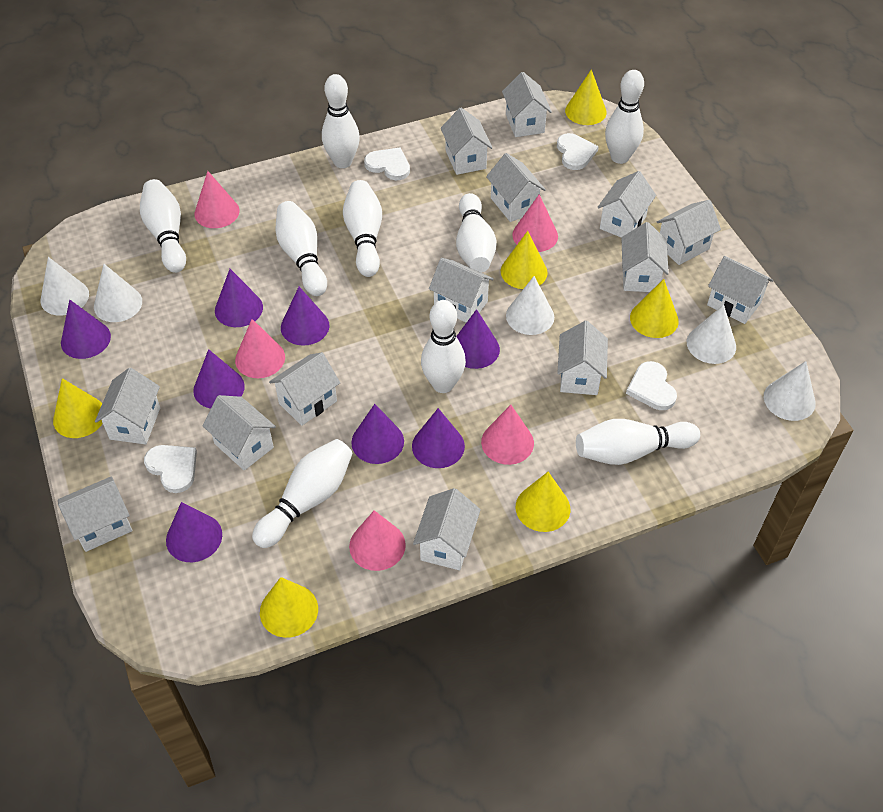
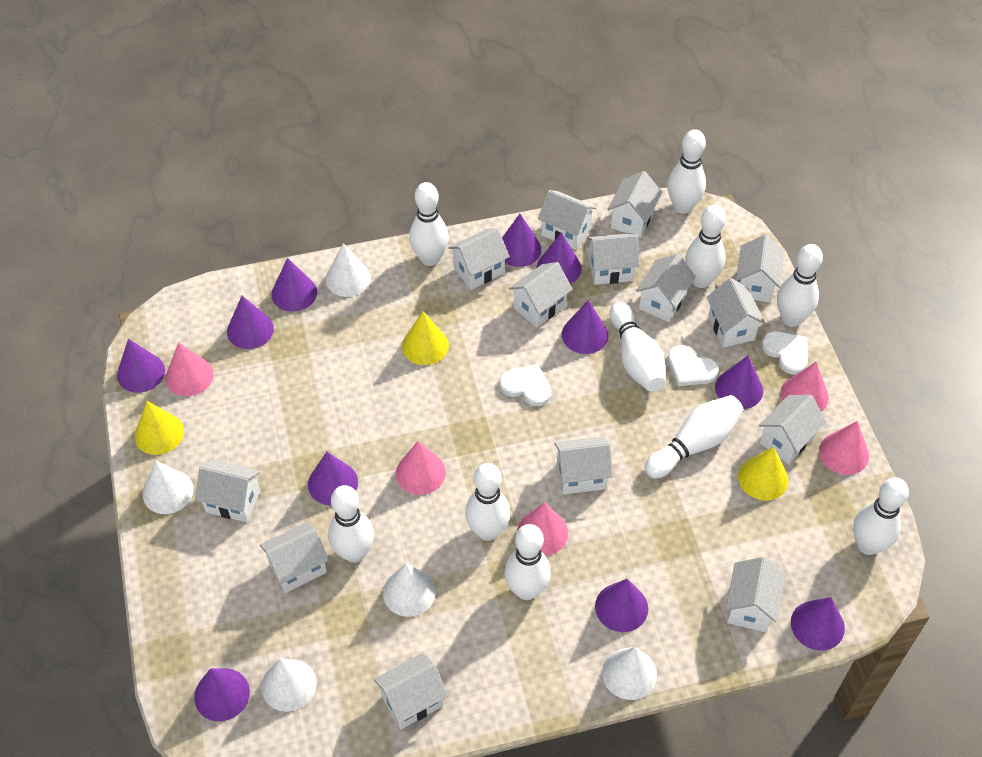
purple cone: 8 -> 11
white bowling pin: 9 -> 10
white heart: 4 -> 3
yellow cone: 6 -> 3

